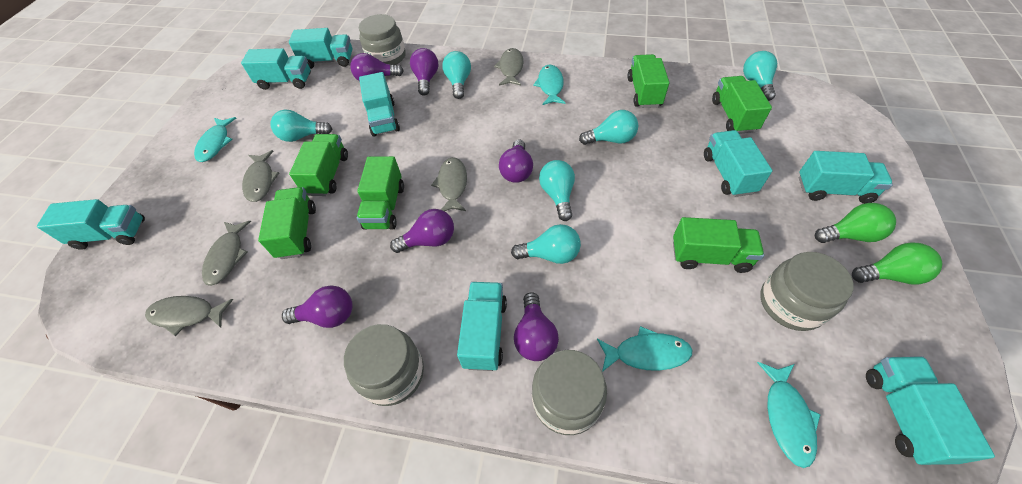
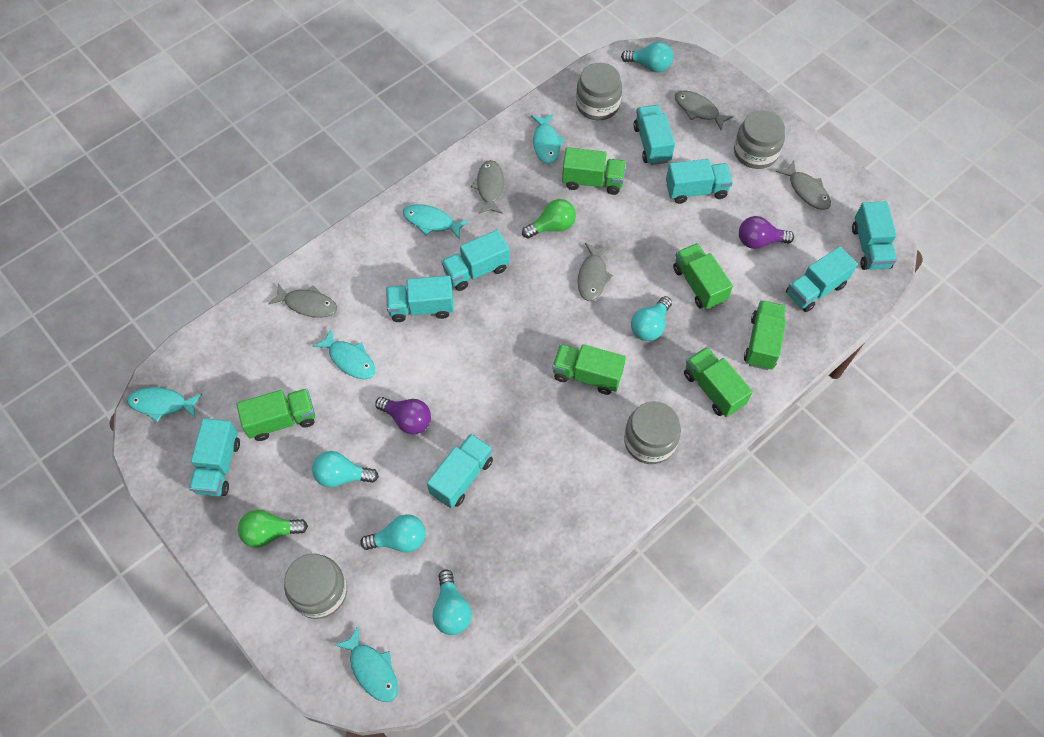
purple light bulb: 6 -> 2
turquoise fish: 4 -> 5
turquoise light bulb: 6 -> 5

